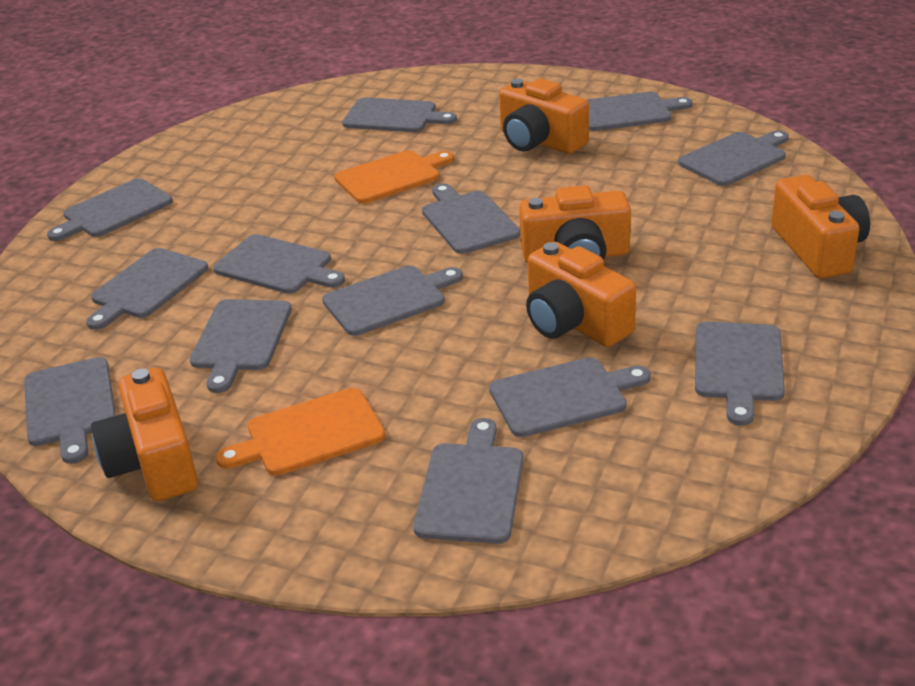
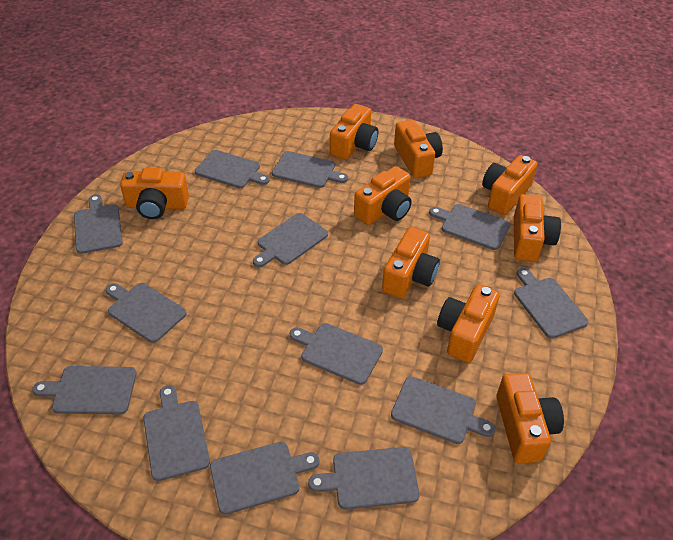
orange camera: 5 -> 9
orange cutting board: 2 -> 0

